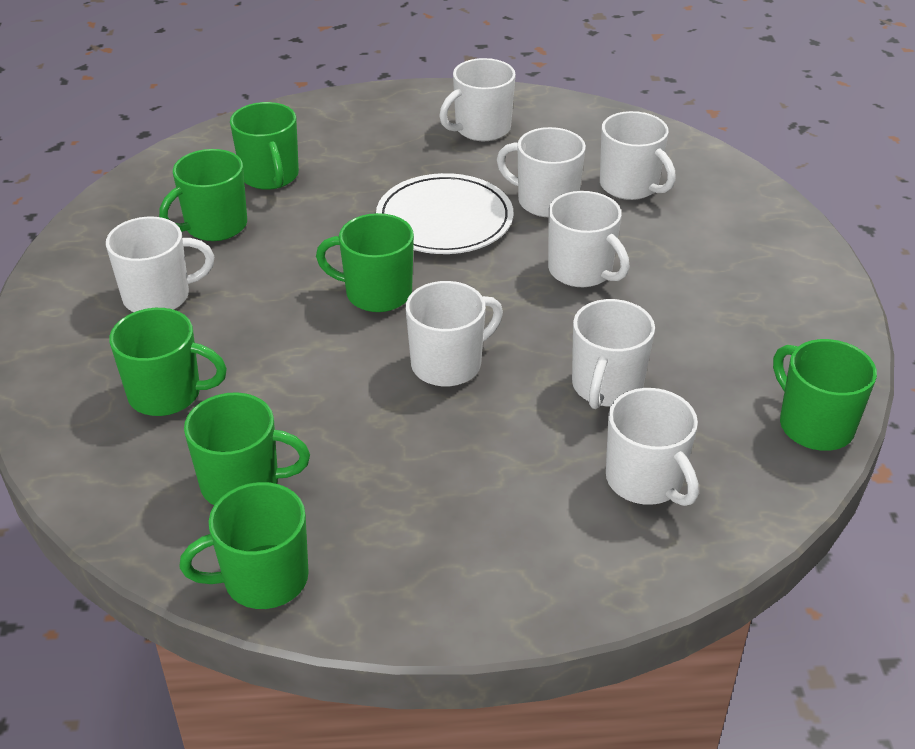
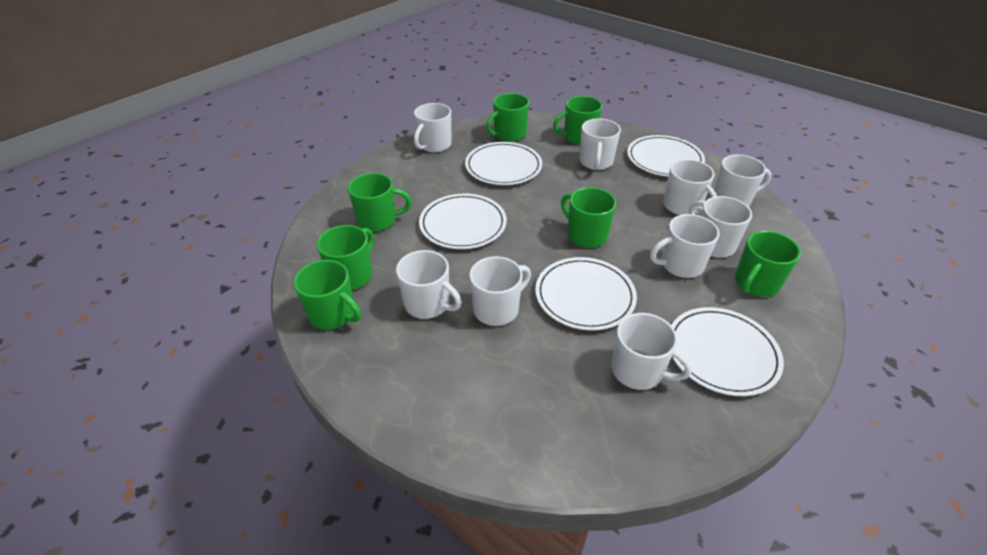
white mug: 8 -> 9
white plate: 1 -> 5

